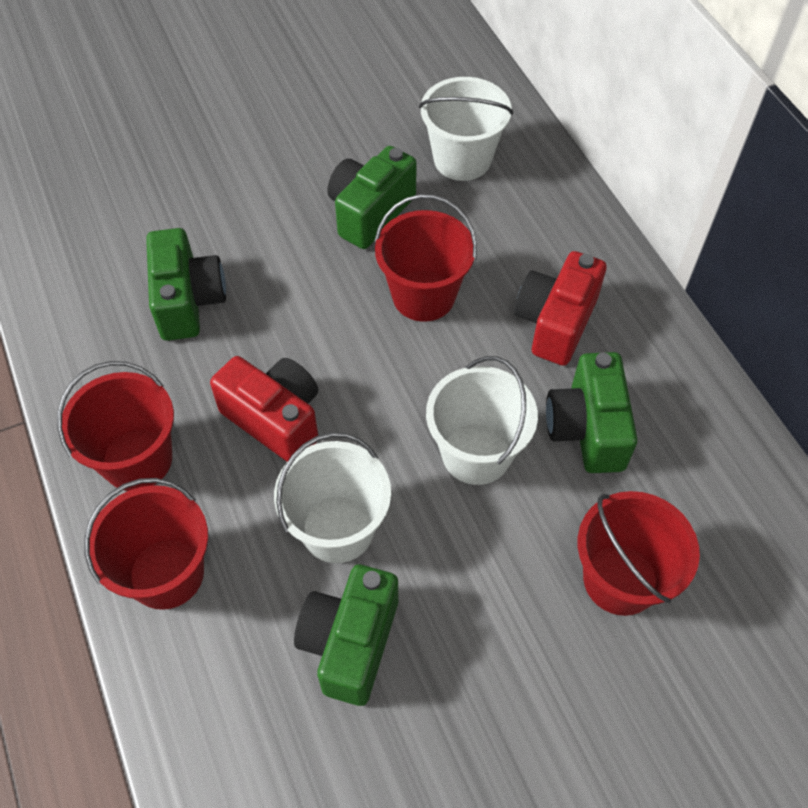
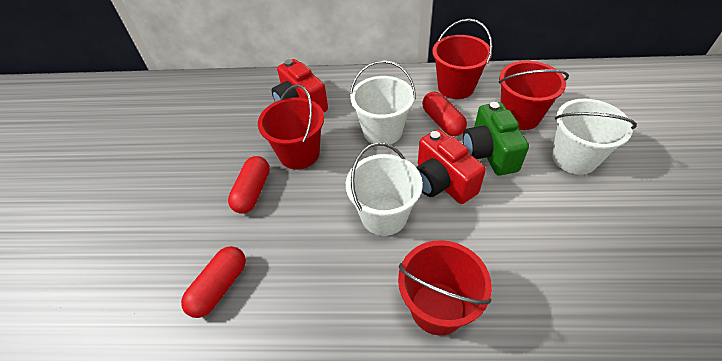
green camera: 4 -> 1
red capsule: 0 -> 3

